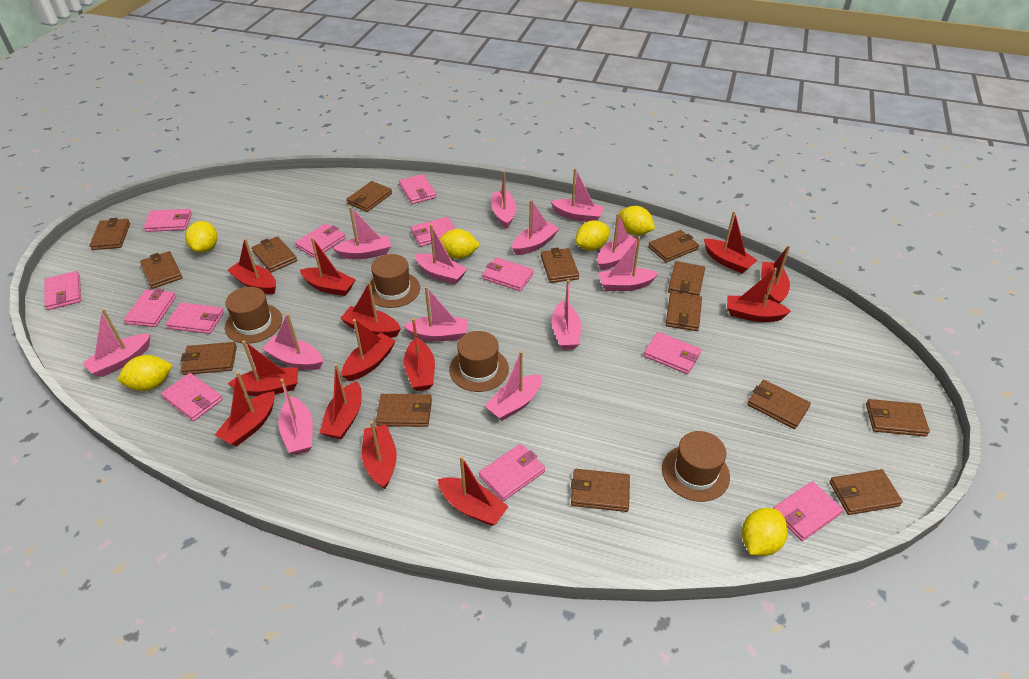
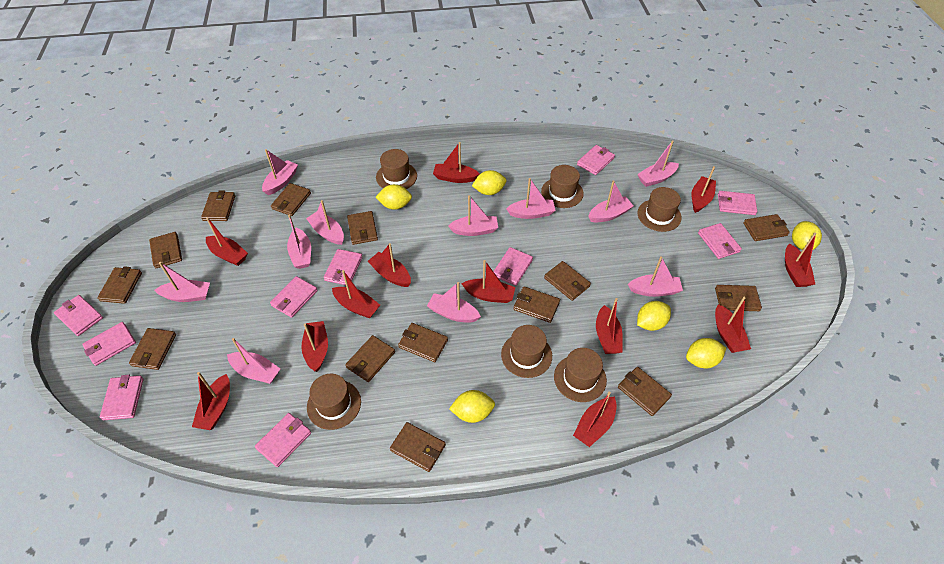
brown hat: 4 -> 6
pink boat: 13 -> 11
pink wallet: 12 -> 10
red boat: 13 -> 12

